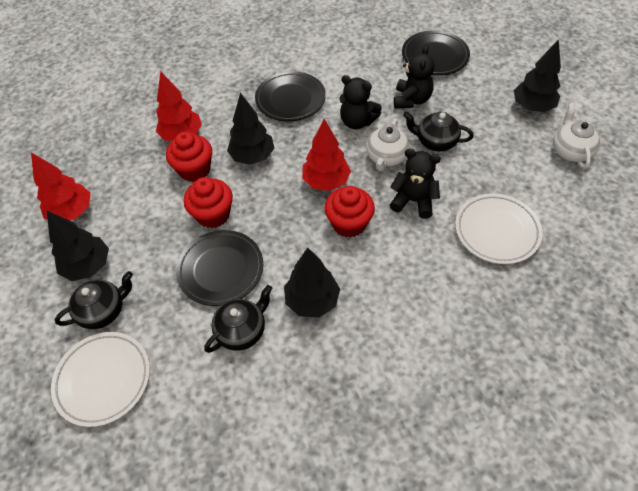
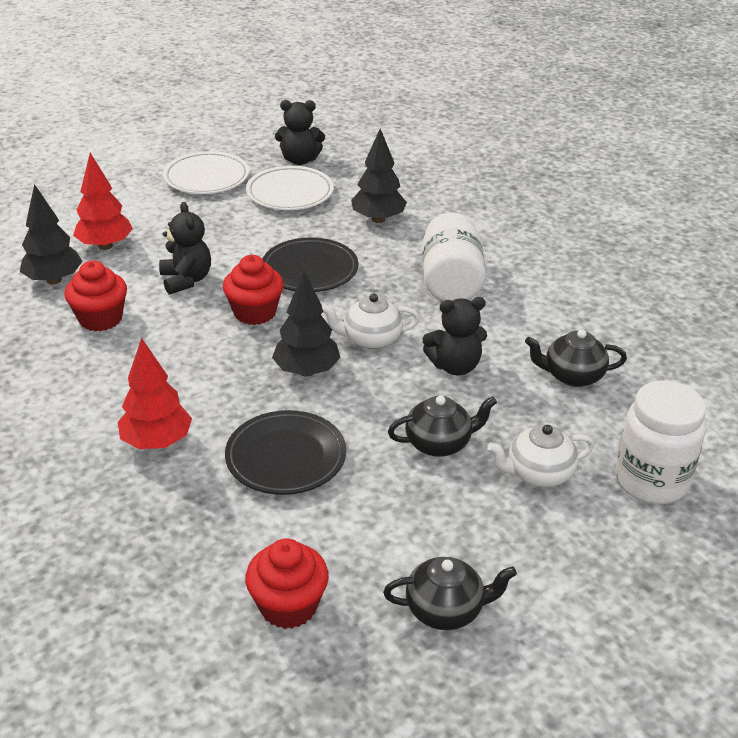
black plate: 3 -> 2
black tree: 4 -> 3
red tree: 3 -> 2
white jar: 0 -> 2

